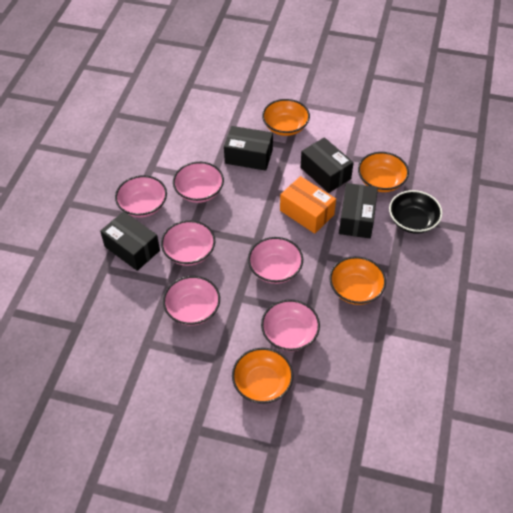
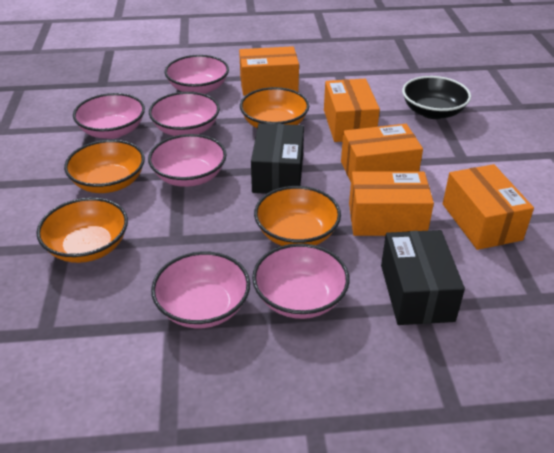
black box: 4 -> 2
orange box: 1 -> 5

